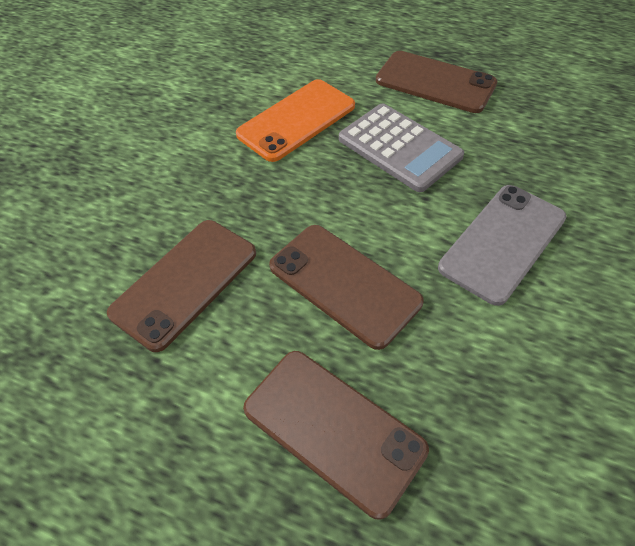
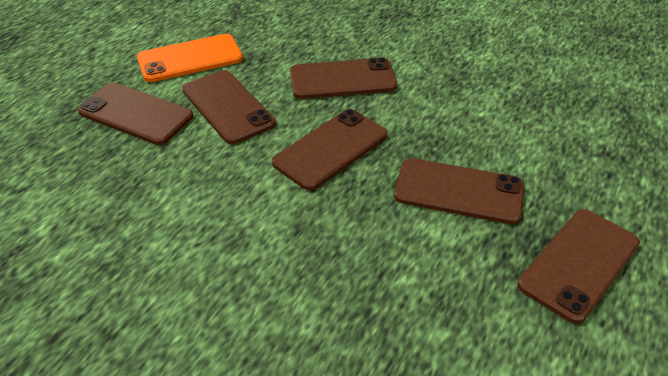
brown phone: 4 -> 6
grey calculator: 1 -> 0
grey phone: 1 -> 0

